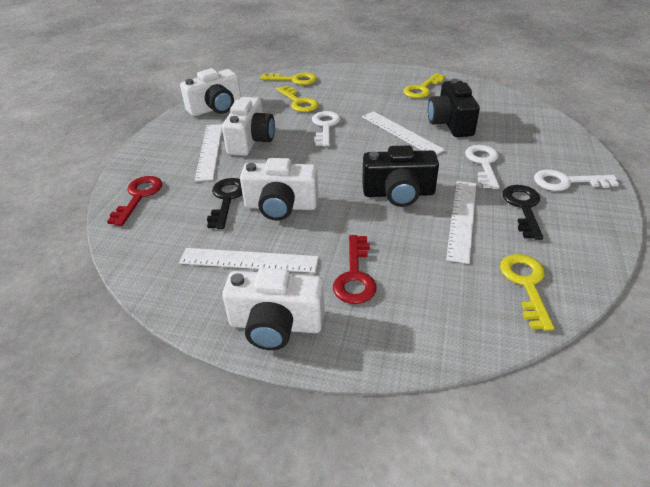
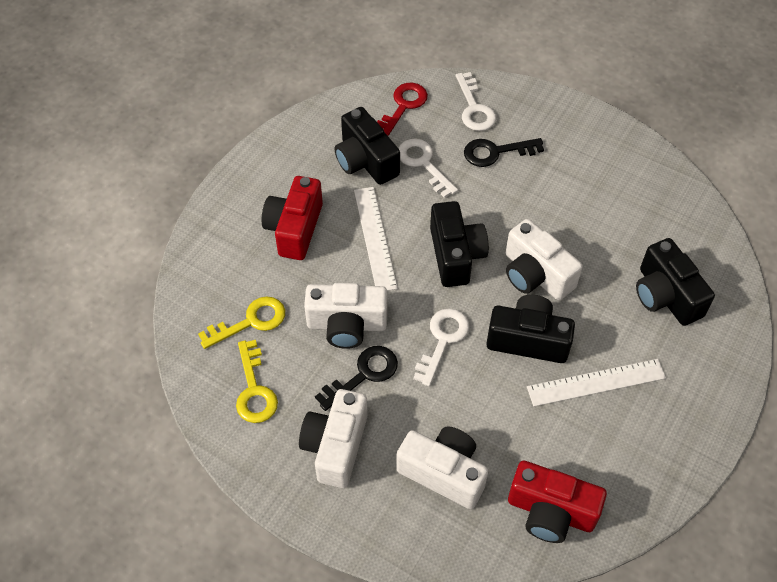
black camera: 2 -> 4
red camera: 0 -> 2
red key: 2 -> 1
white ruler: 4 -> 2
yellow key: 4 -> 2

